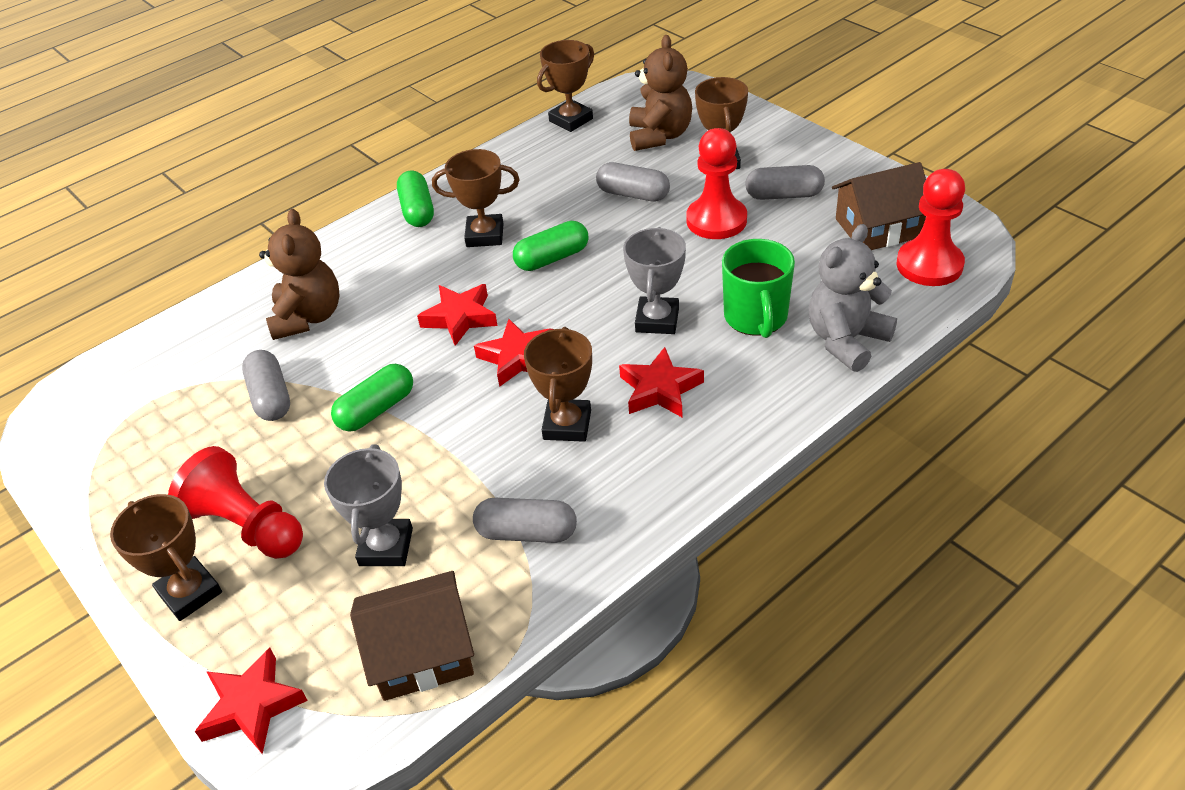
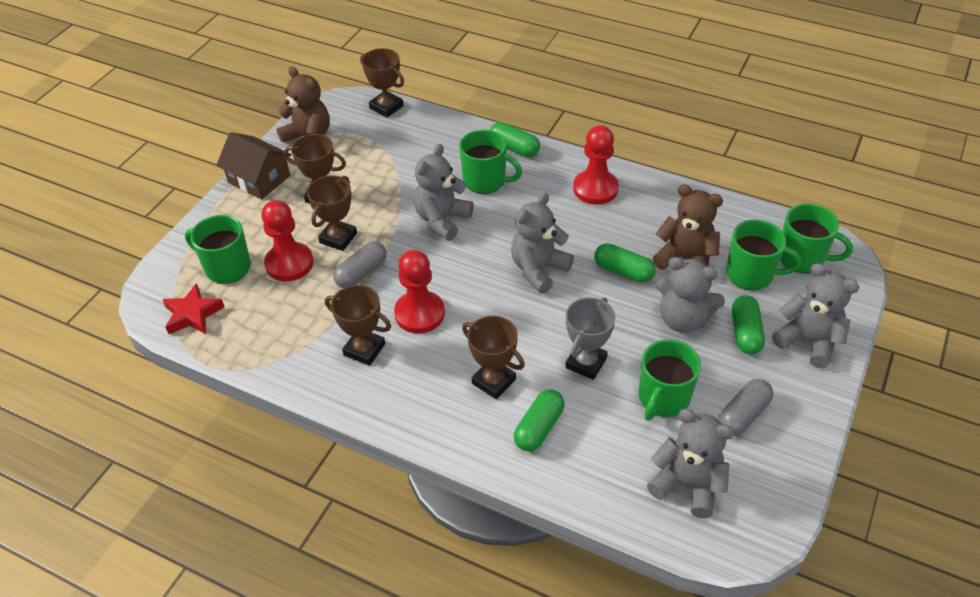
brown house: 2 -> 1
green capsule: 3 -> 4
green mug: 1 -> 5
grey capsule: 4 -> 2
grey teddy bear: 1 -> 5
grey trophy: 2 -> 1
red star: 4 -> 1

